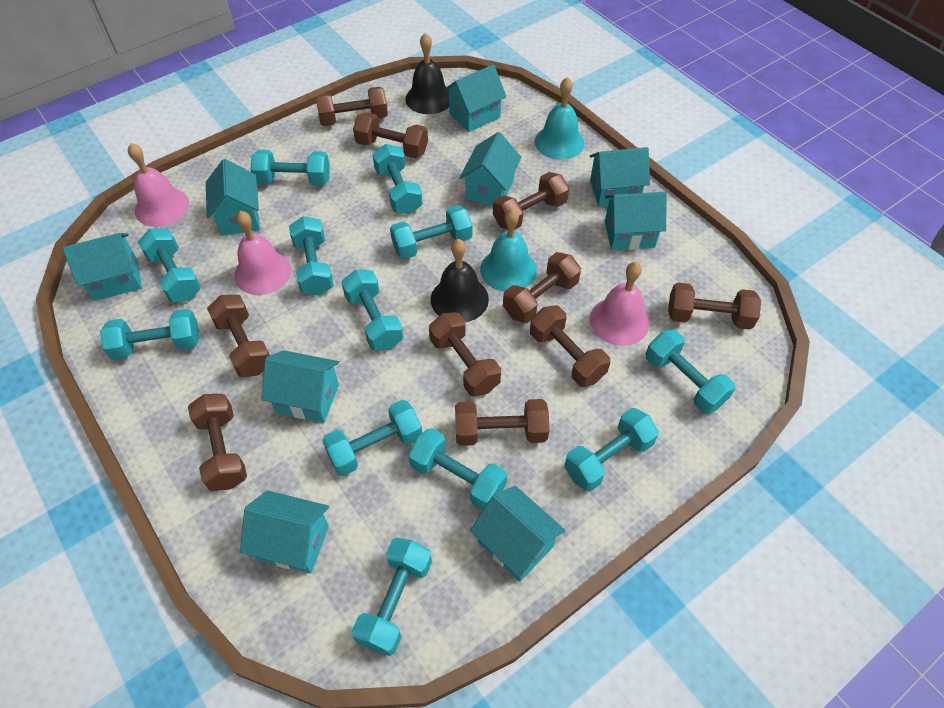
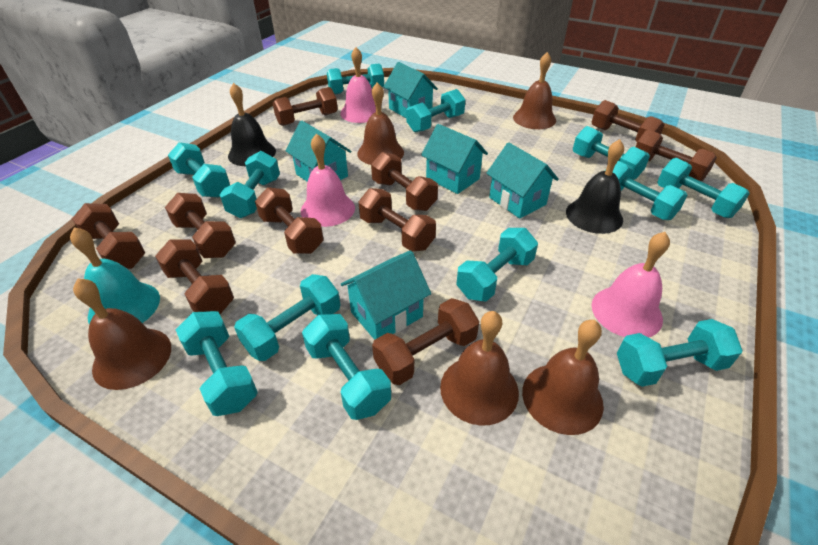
brown bell: 0 -> 5
turquoise bell: 2 -> 1
turquoise house: 9 -> 5

